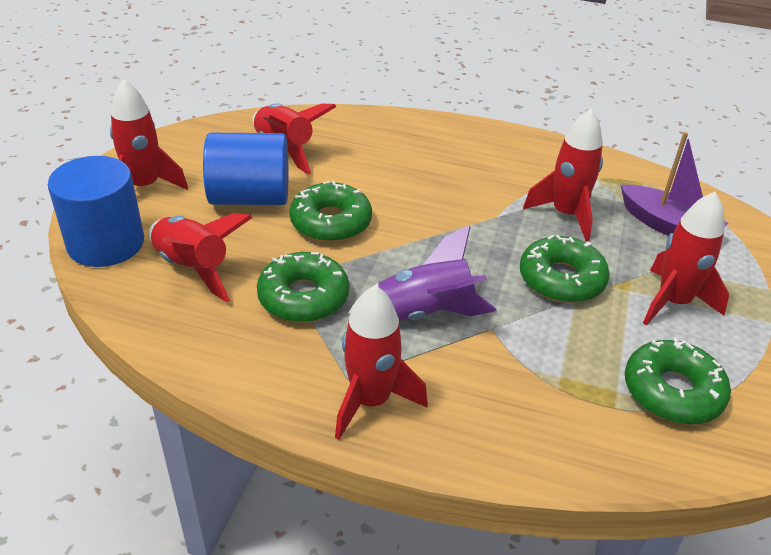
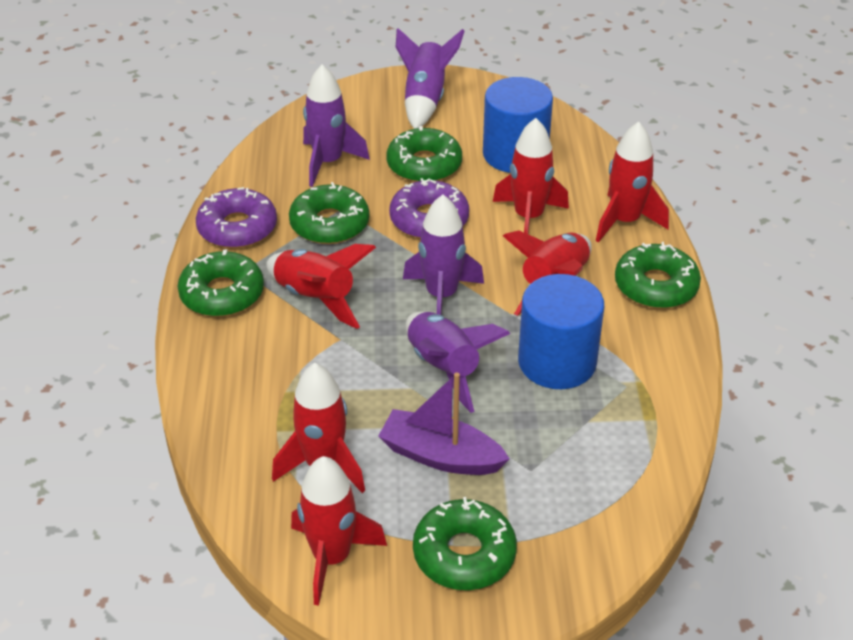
green donut: 4 -> 5
purple donut: 0 -> 2
purple rocket: 1 -> 4

